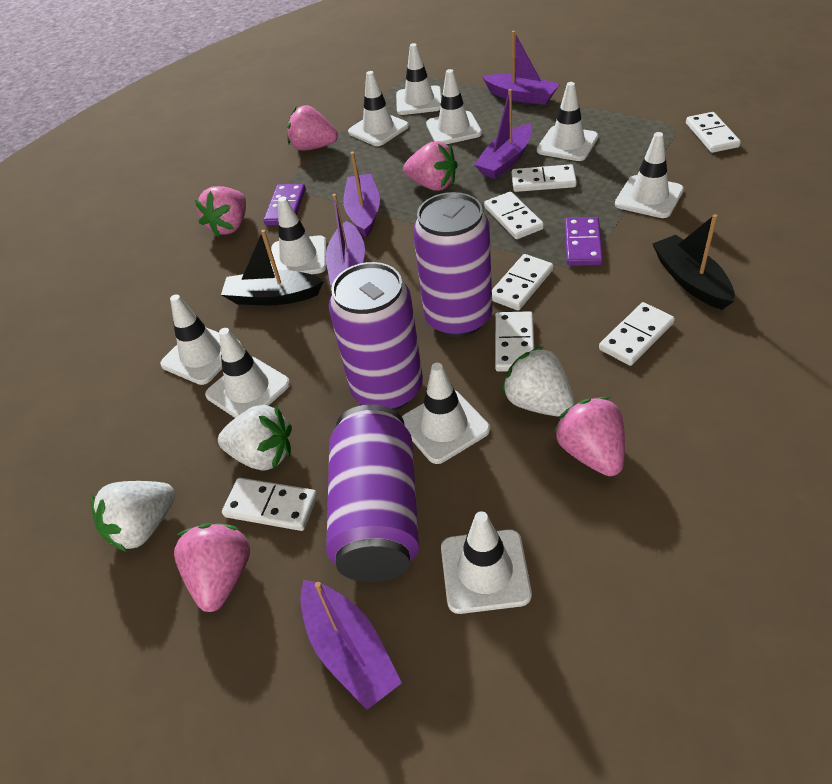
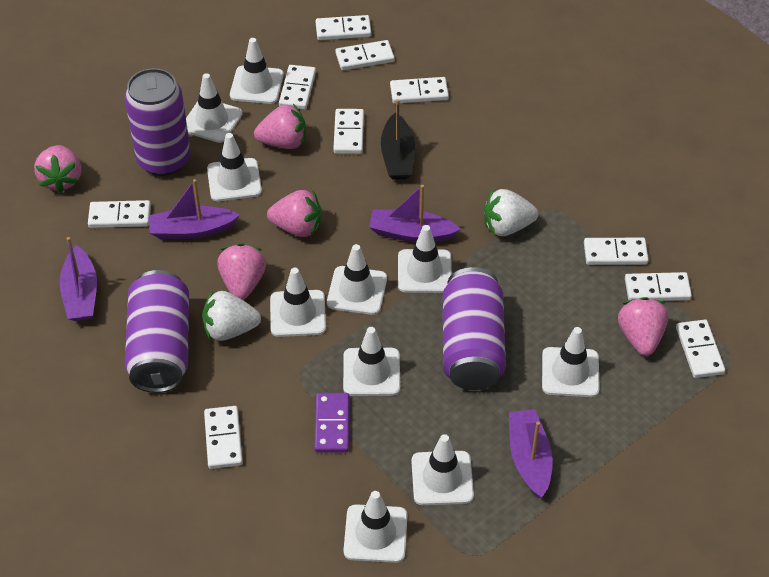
black boat: 2 -> 1
purple boat: 5 -> 4
purple domino: 2 -> 1
white domino: 7 -> 10
white strawberry: 3 -> 2

